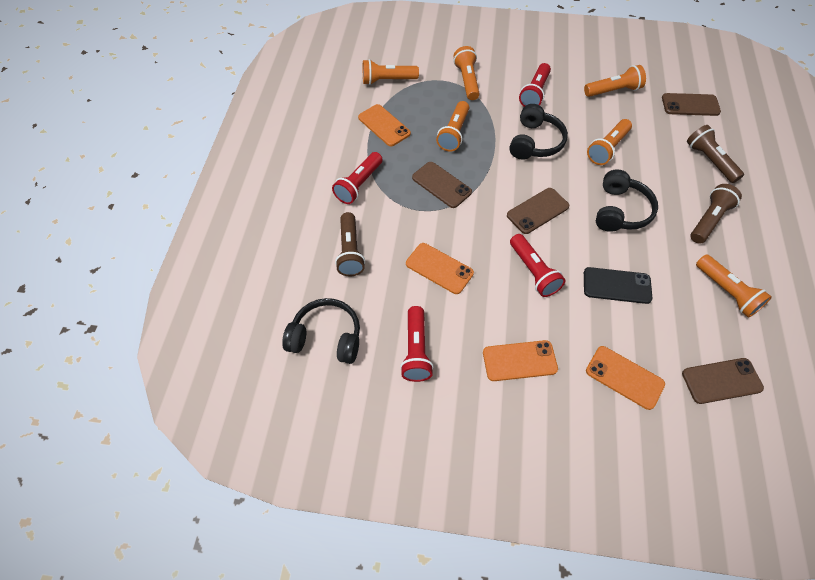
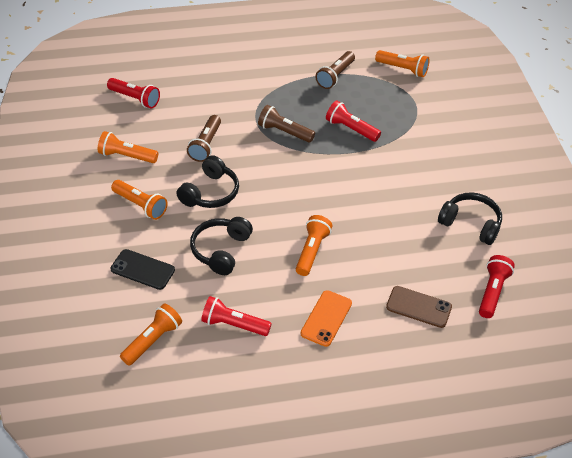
brown phone: 4 -> 1
orange flashlight: 6 -> 5
orange phone: 4 -> 1

